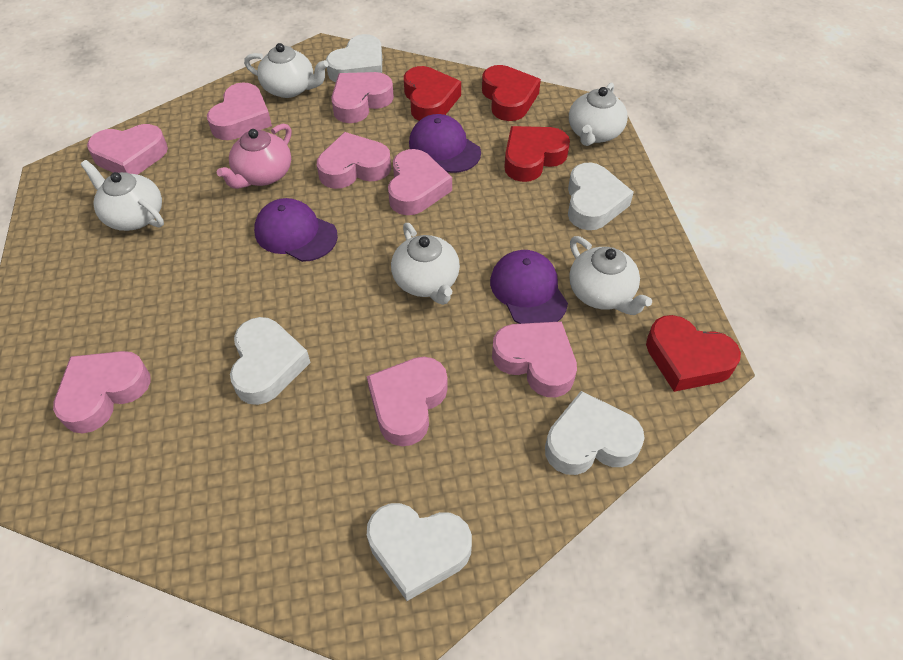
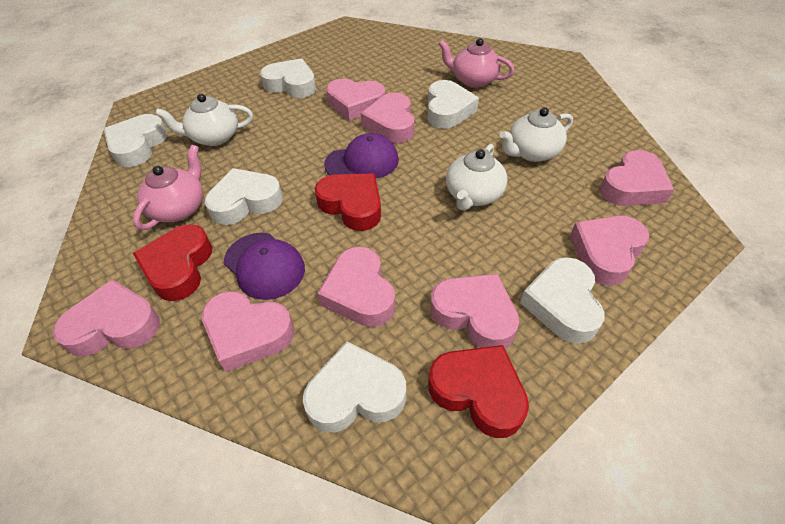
pink teapot: 1 -> 2
purple cap: 3 -> 2
red heart: 4 -> 3
white heart: 5 -> 6
white teapot: 5 -> 3

